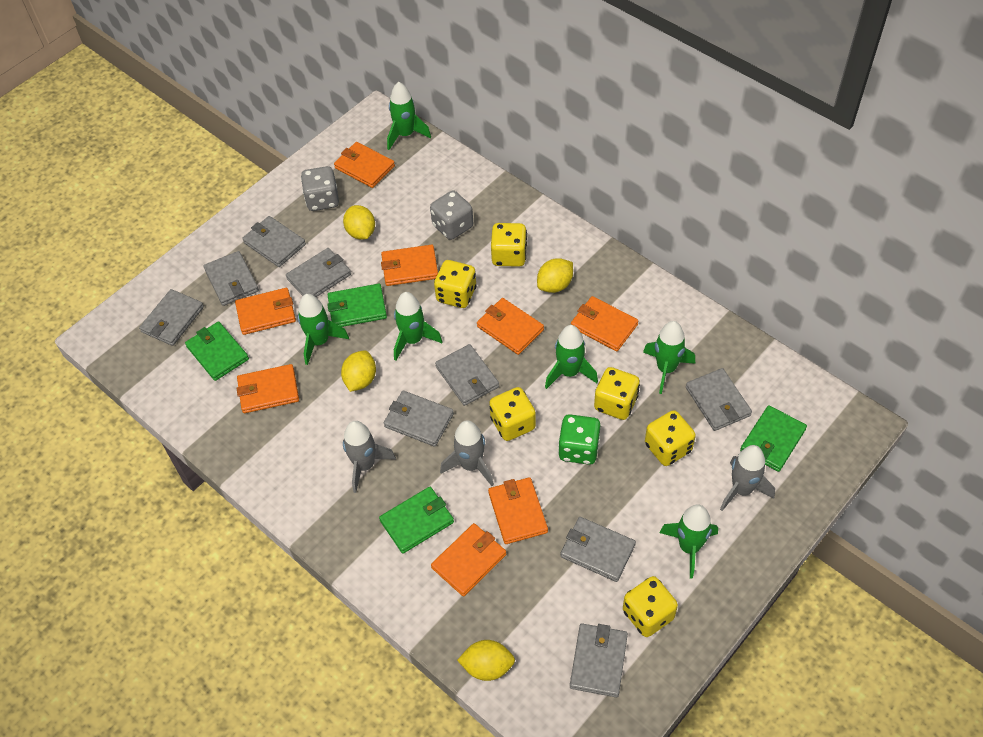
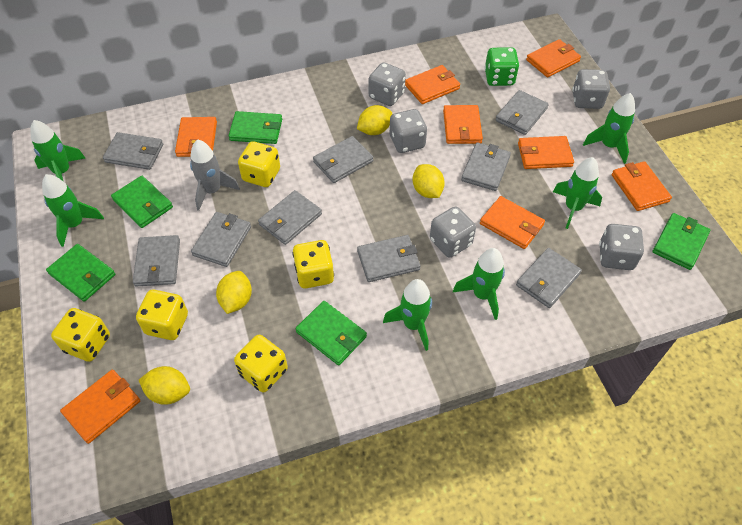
green wallet: 4 -> 5
grey dice: 2 -> 5
grey rocket: 3 -> 1
yellow dice: 6 -> 5

